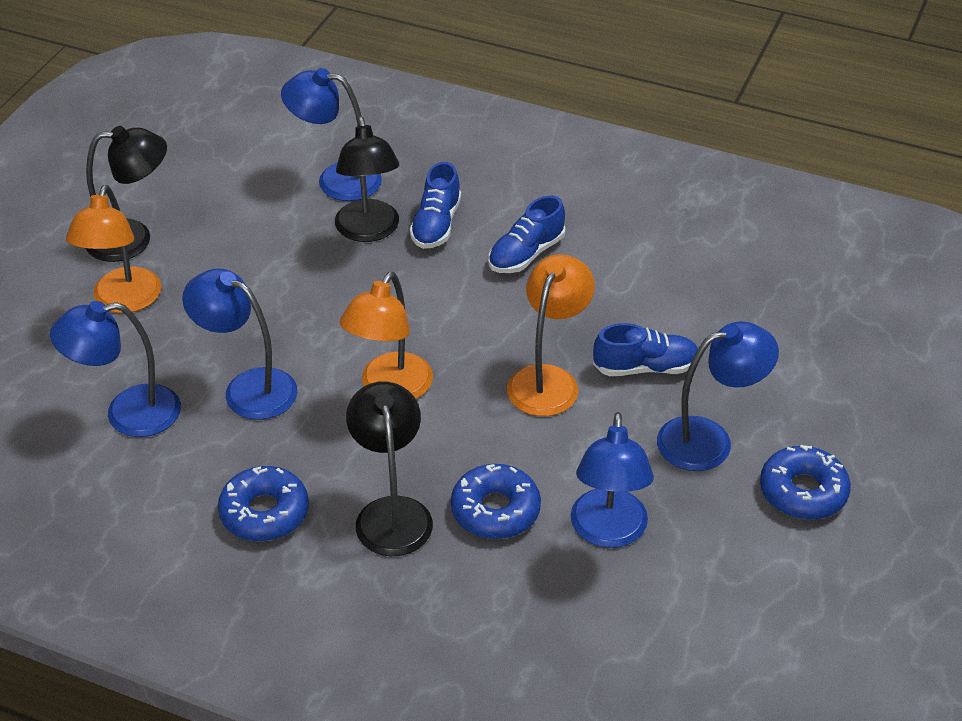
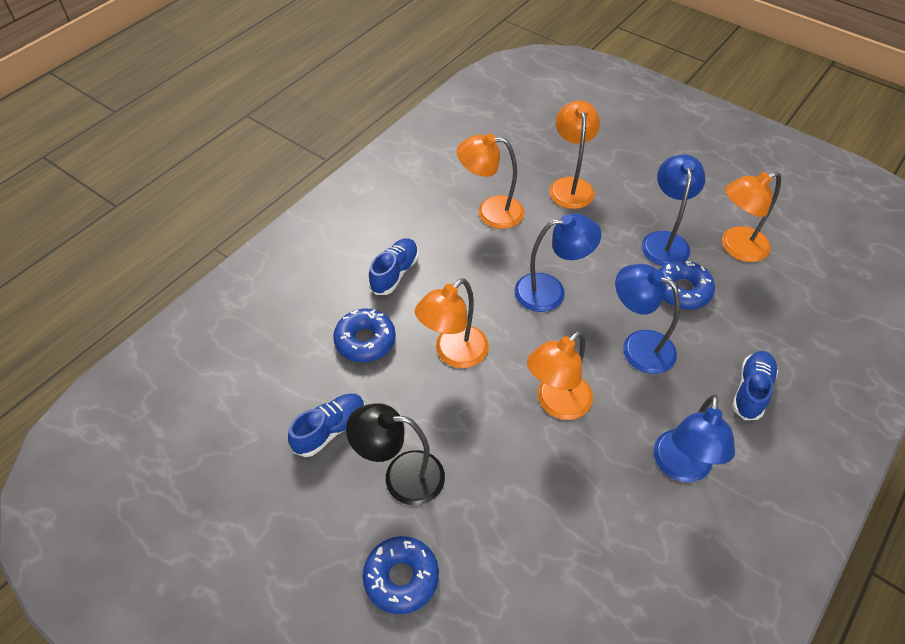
black lamp: 3 -> 1
blue lamp: 5 -> 4
orange lamp: 3 -> 5

